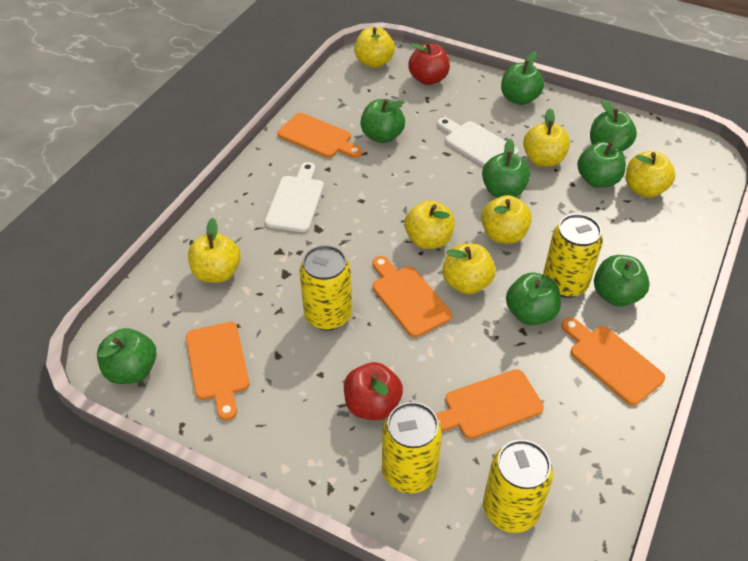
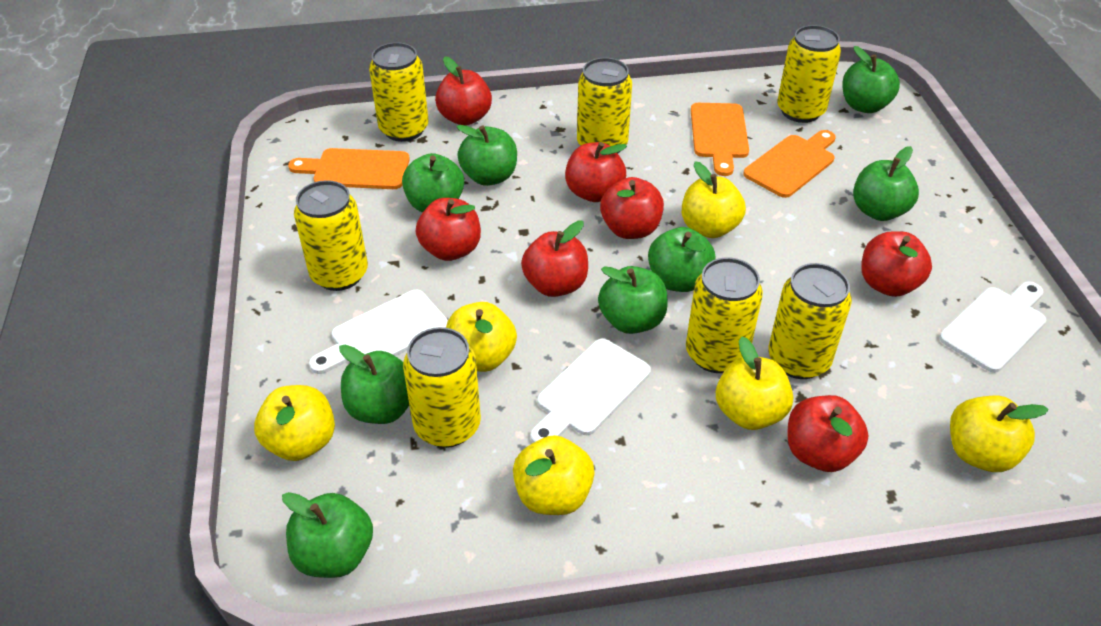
orange cutting board: 5 -> 3
red apple: 2 -> 7
white cutting board: 2 -> 3
yellow apple: 7 -> 6
yellow can: 4 -> 7

